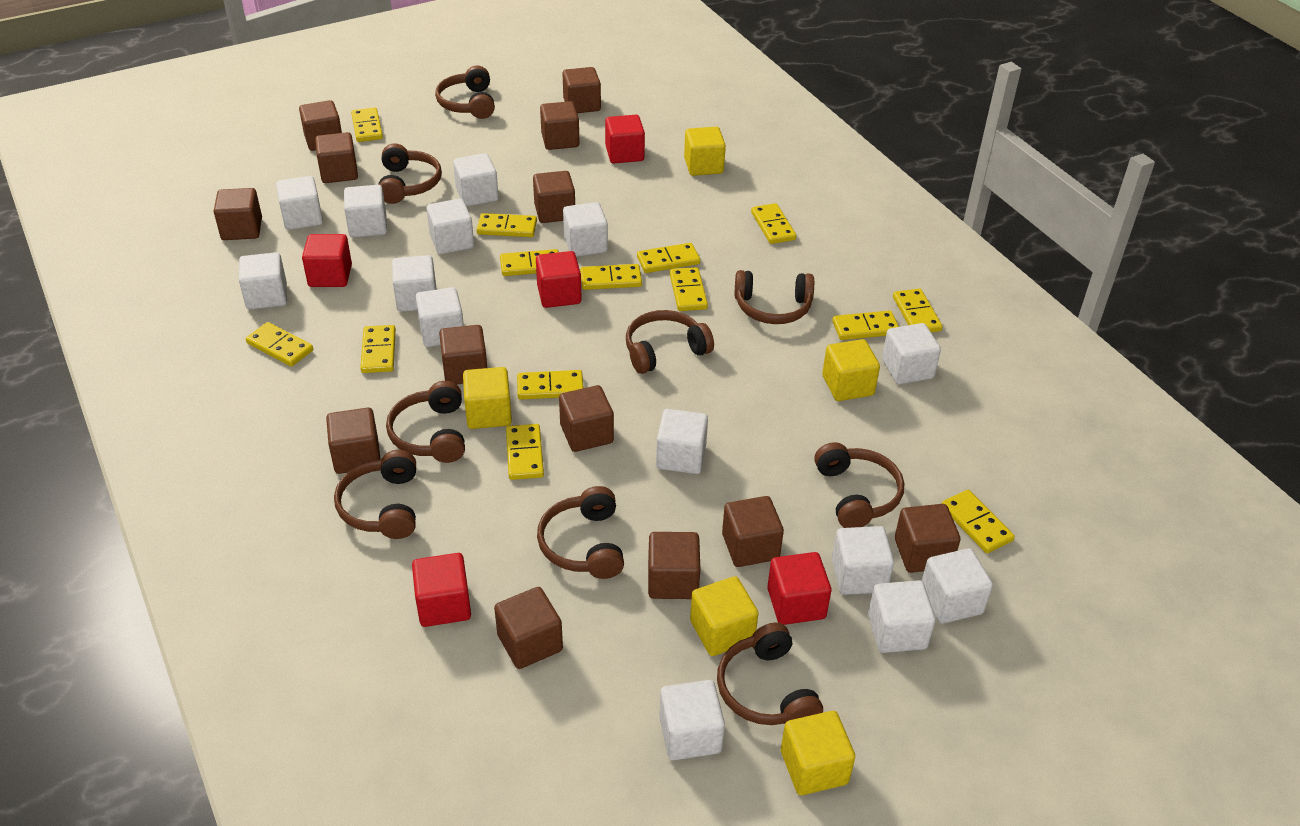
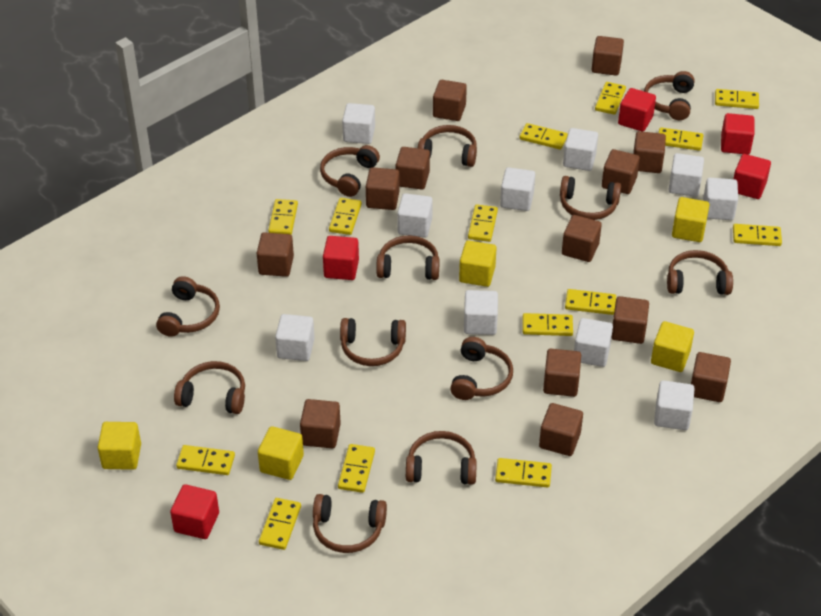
brown headphones: 9 -> 12
white cube: 14 -> 10

